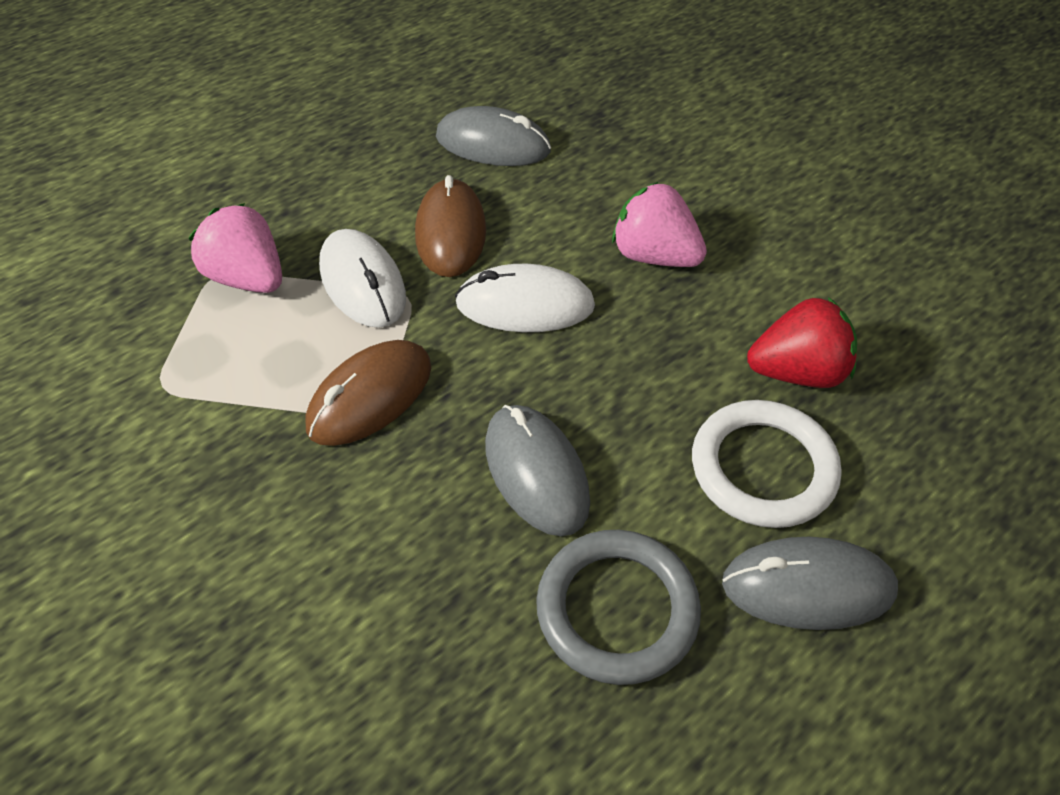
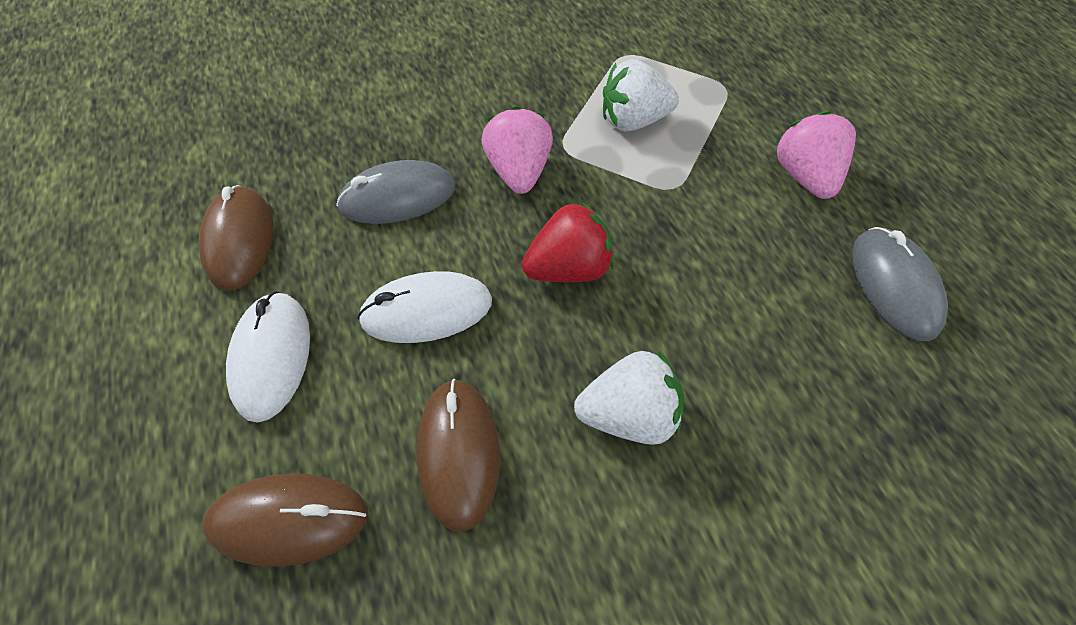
brown mouse: 2 -> 3
grey mouse: 3 -> 2
grey ring: 1 -> 0
white ring: 1 -> 0
white strawberry: 0 -> 2

